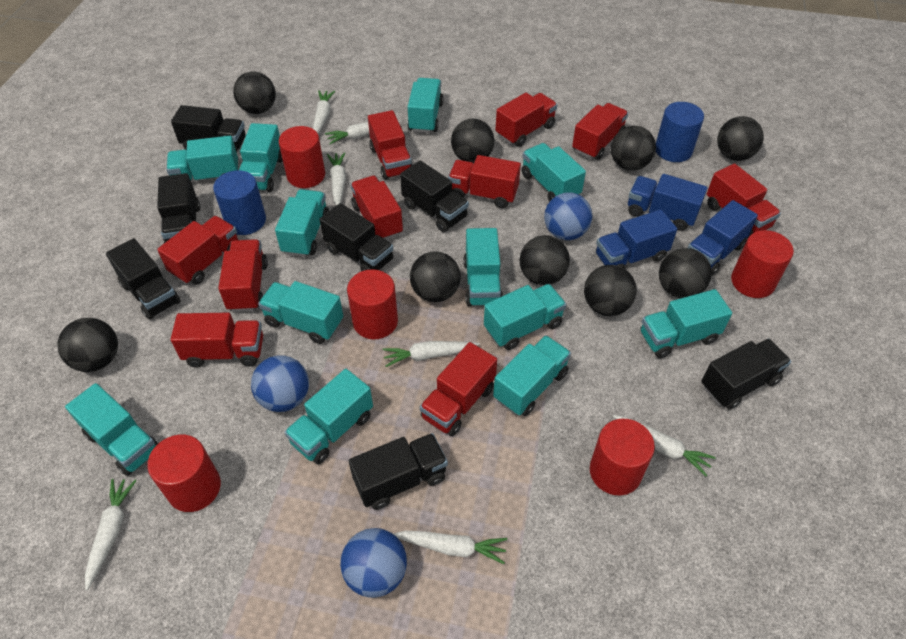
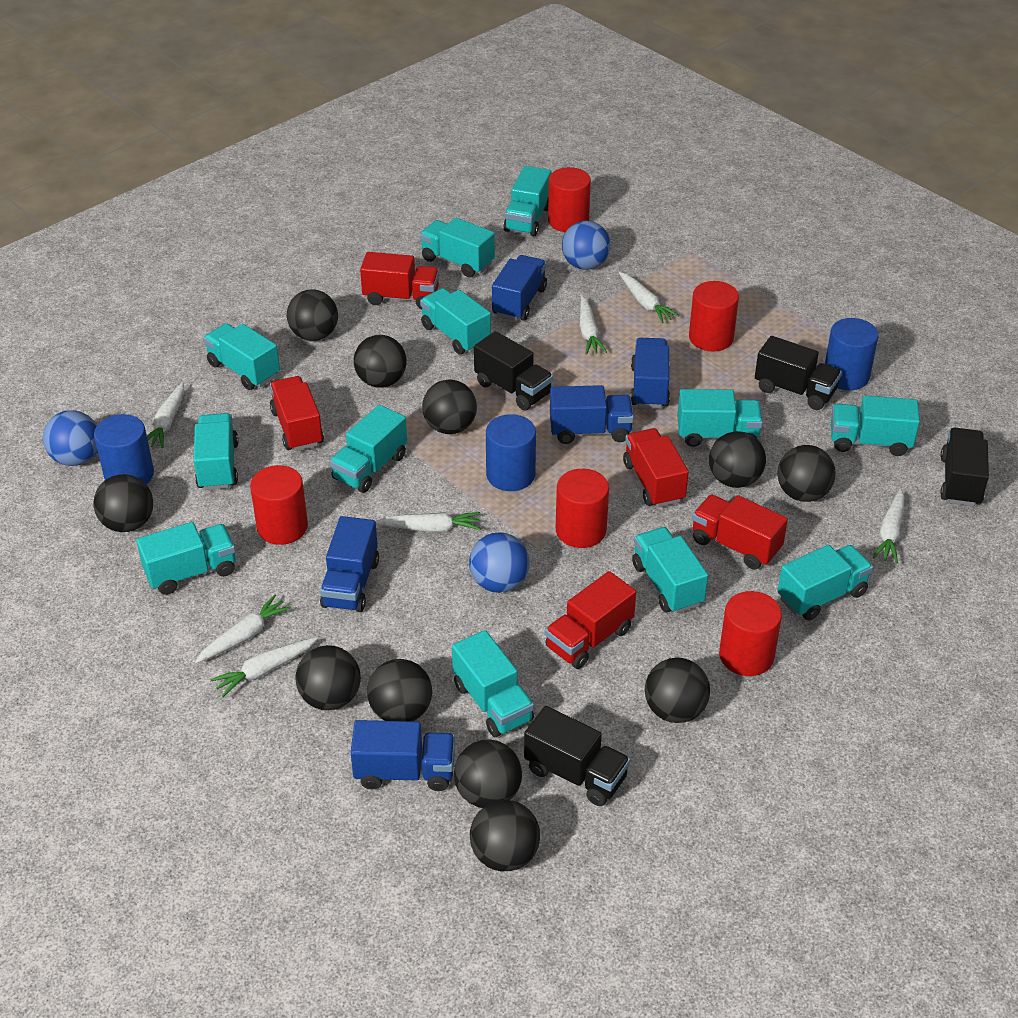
black ball: 9 -> 11
black truck: 7 -> 4
blue cylinder: 2 -> 3
blue truck: 3 -> 5
red truck: 10 -> 5

